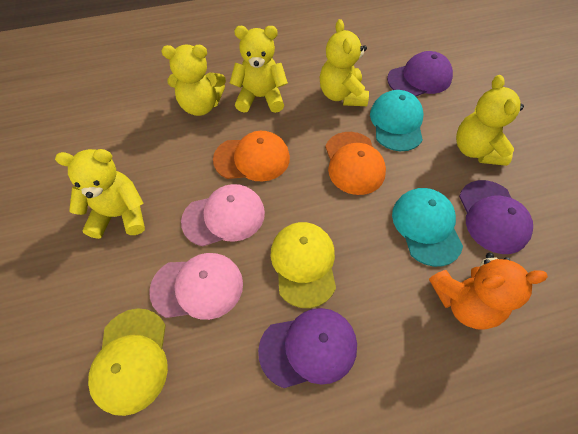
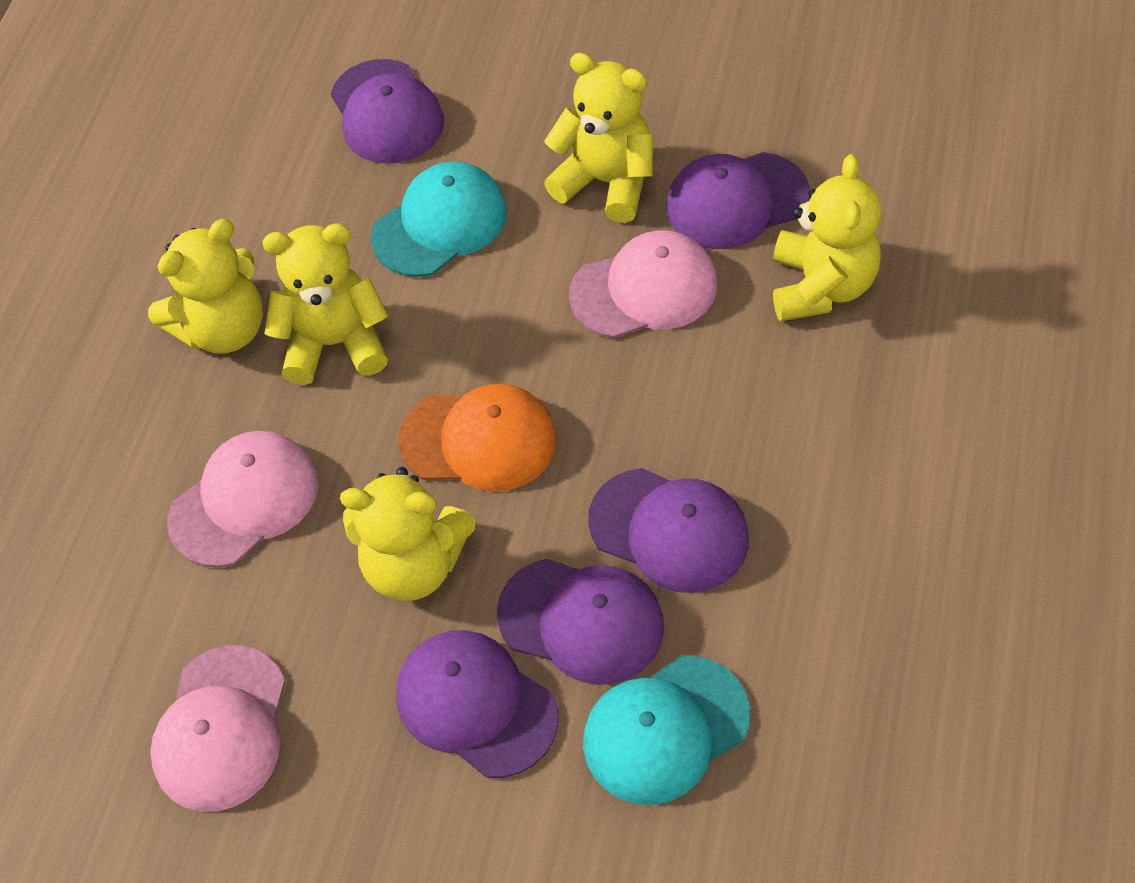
orange cap: 2 -> 1
orange teddy bear: 1 -> 0
pink cap: 2 -> 3
purple cap: 3 -> 5
yellow cap: 2 -> 0

